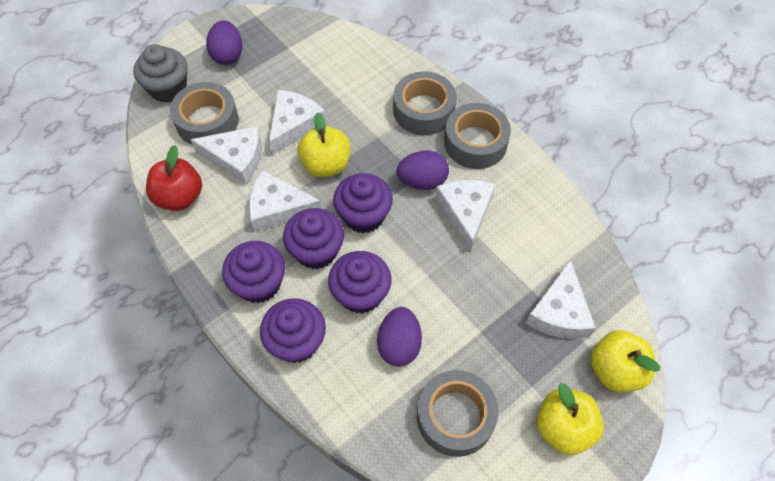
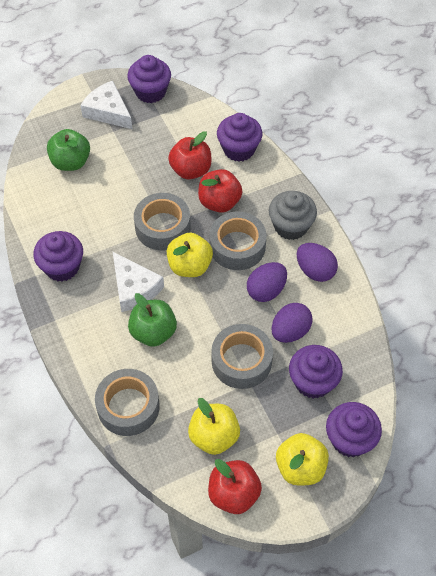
green apple: 0 -> 2
red apple: 1 -> 3
white cheese: 5 -> 2

